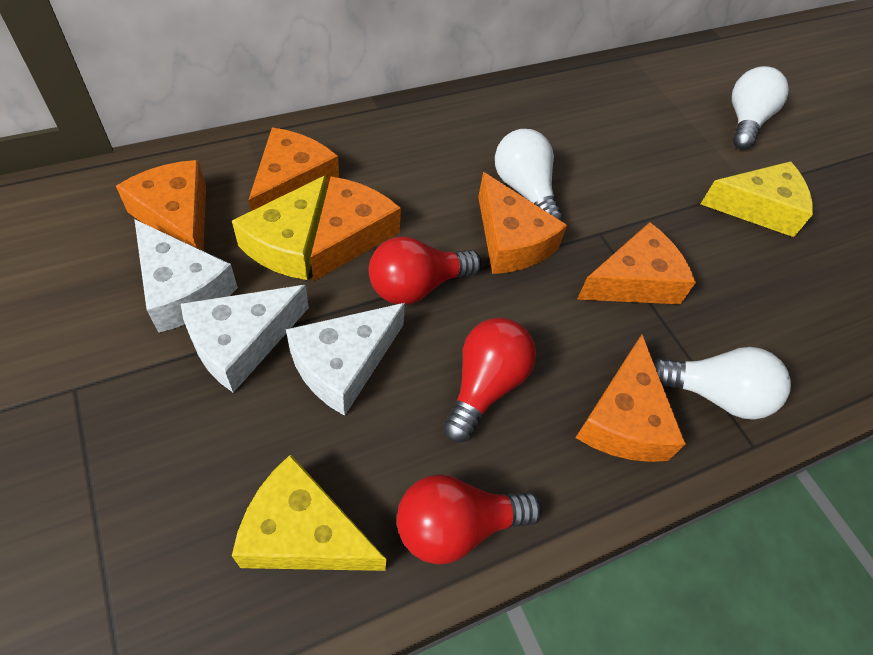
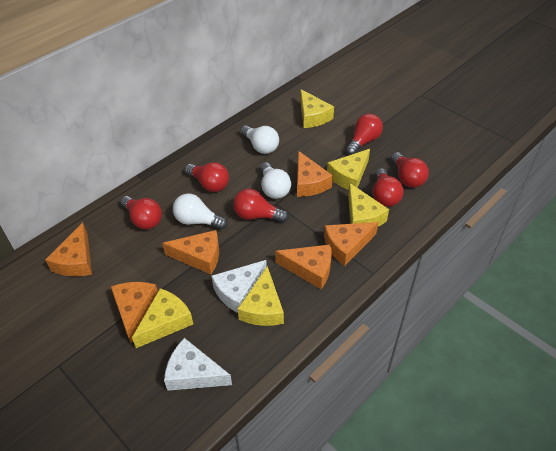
red light bulb: 3 -> 6
white cheese: 3 -> 2
yellow cheese: 3 -> 5

